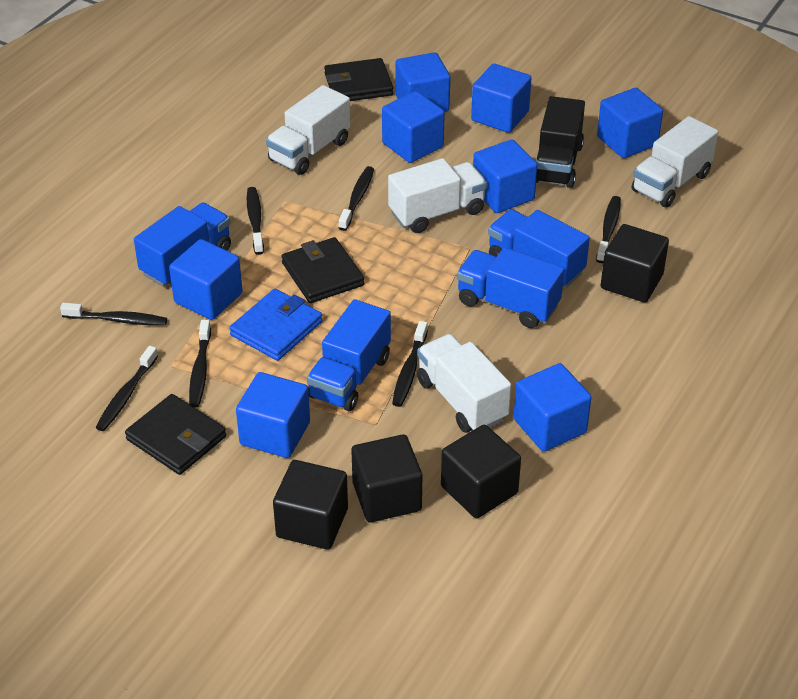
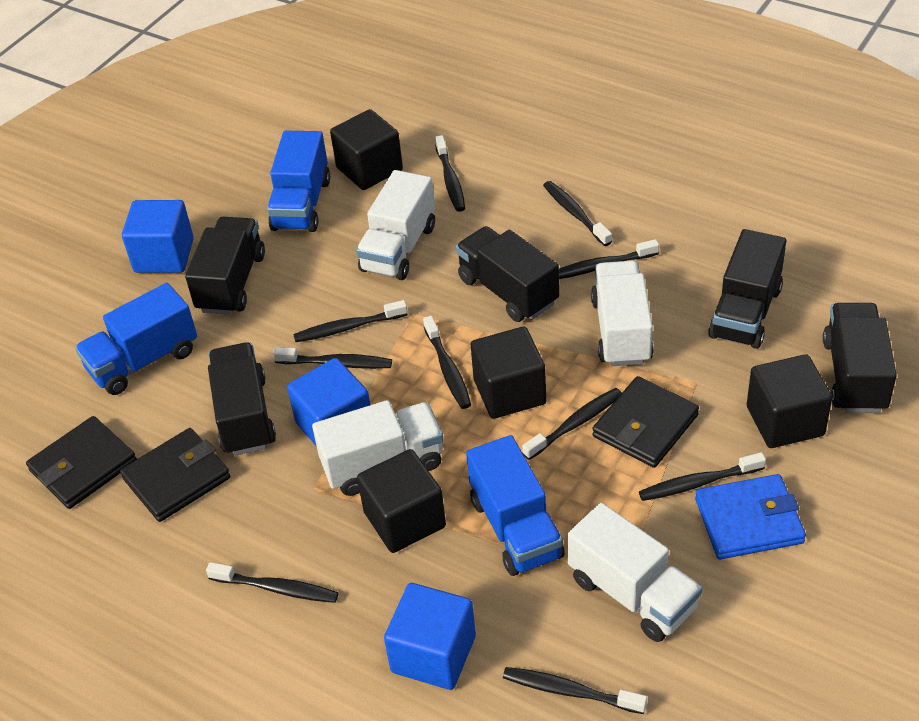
black toothbrush: 7 -> 10
black truck: 1 -> 5
blue cube: 8 -> 3
blue truck: 4 -> 3

